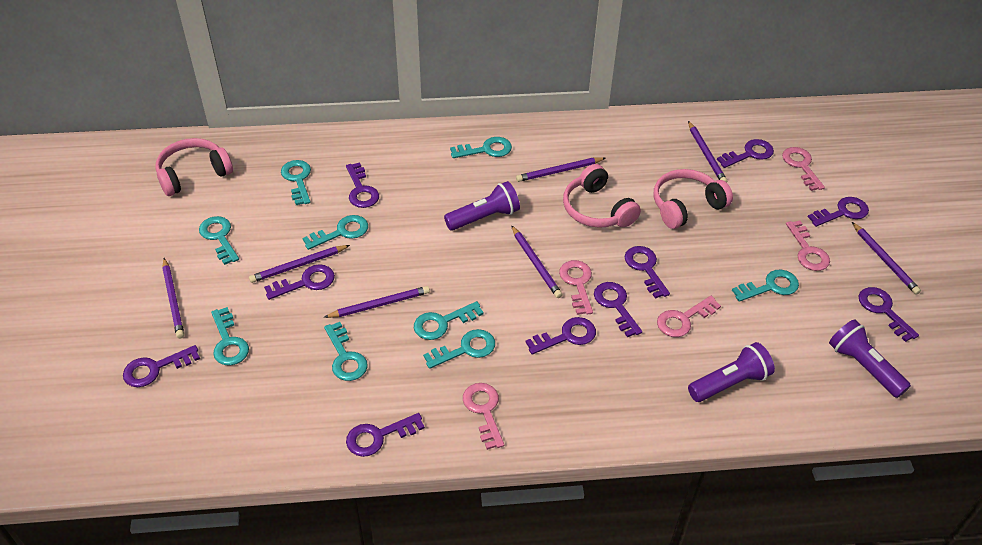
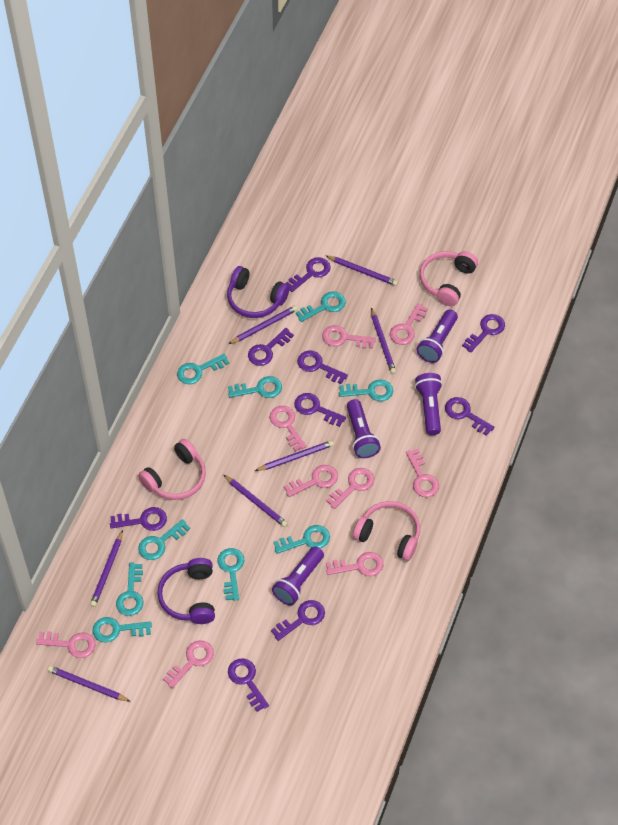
pink key: 5 -> 9
purple flashlight: 3 -> 4
purple headphones: 0 -> 2
purple key: 10 -> 9

